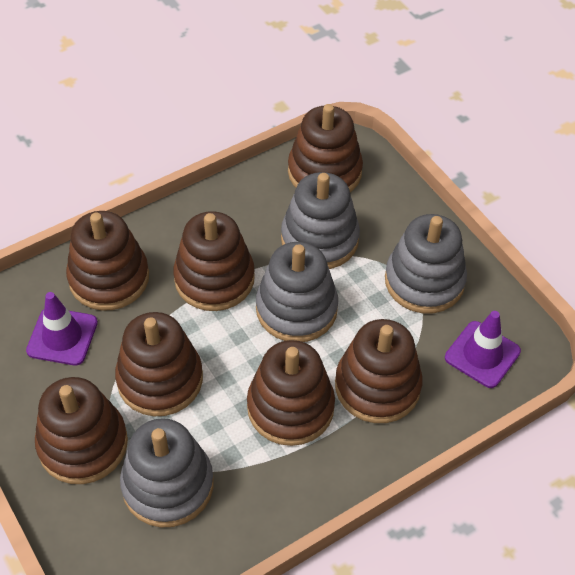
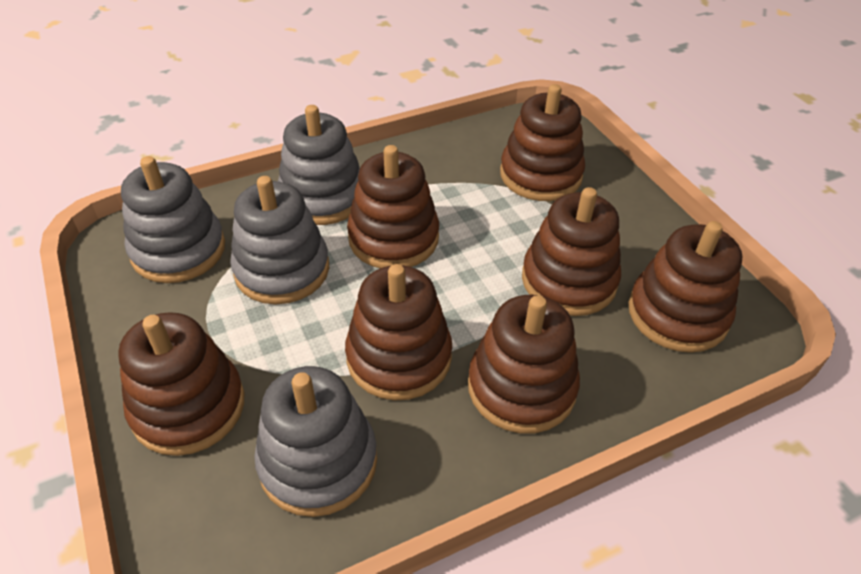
purple traffic cone: 2 -> 0

